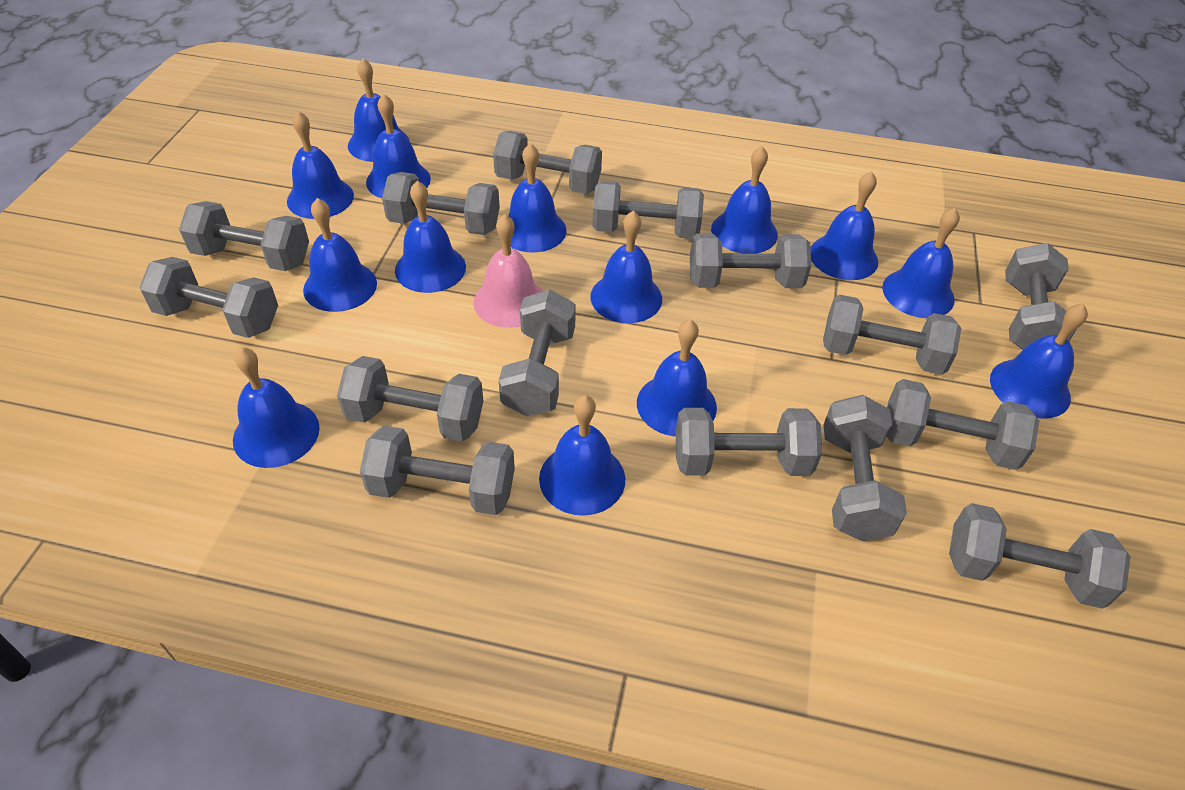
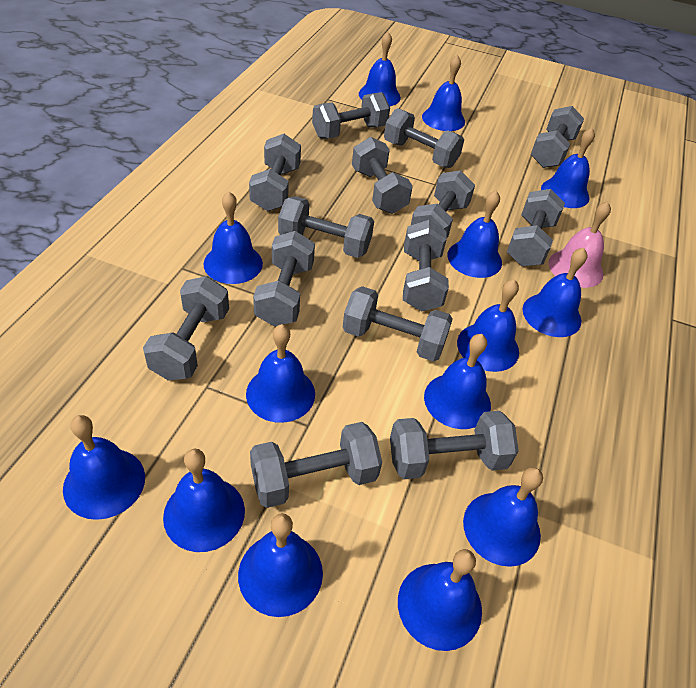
grey dumbbell: 15 -> 14

